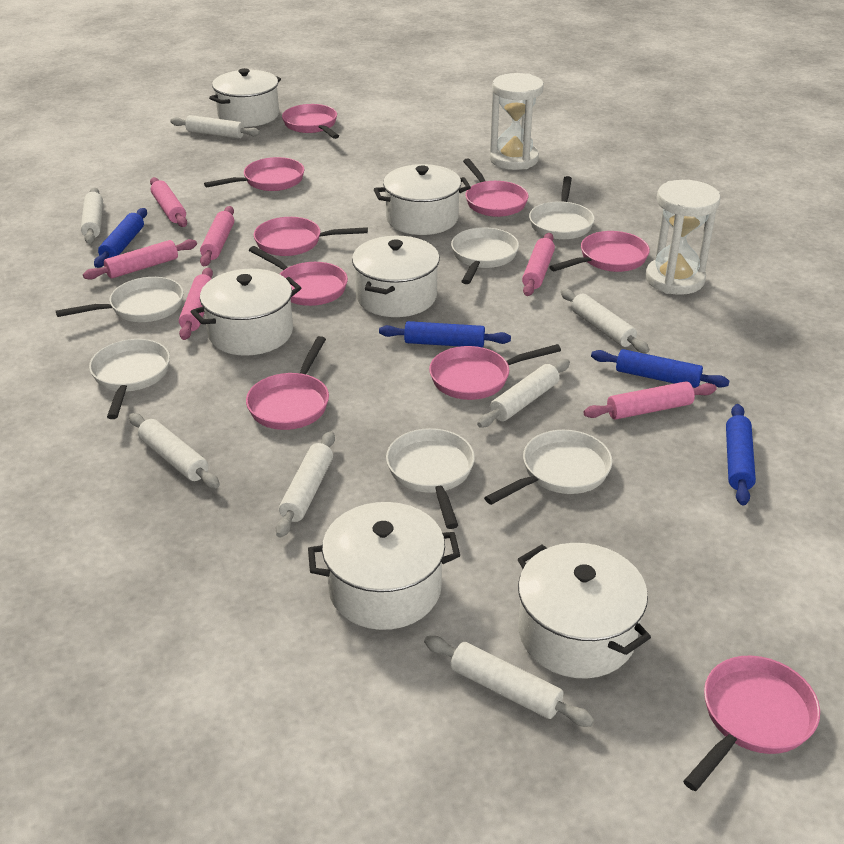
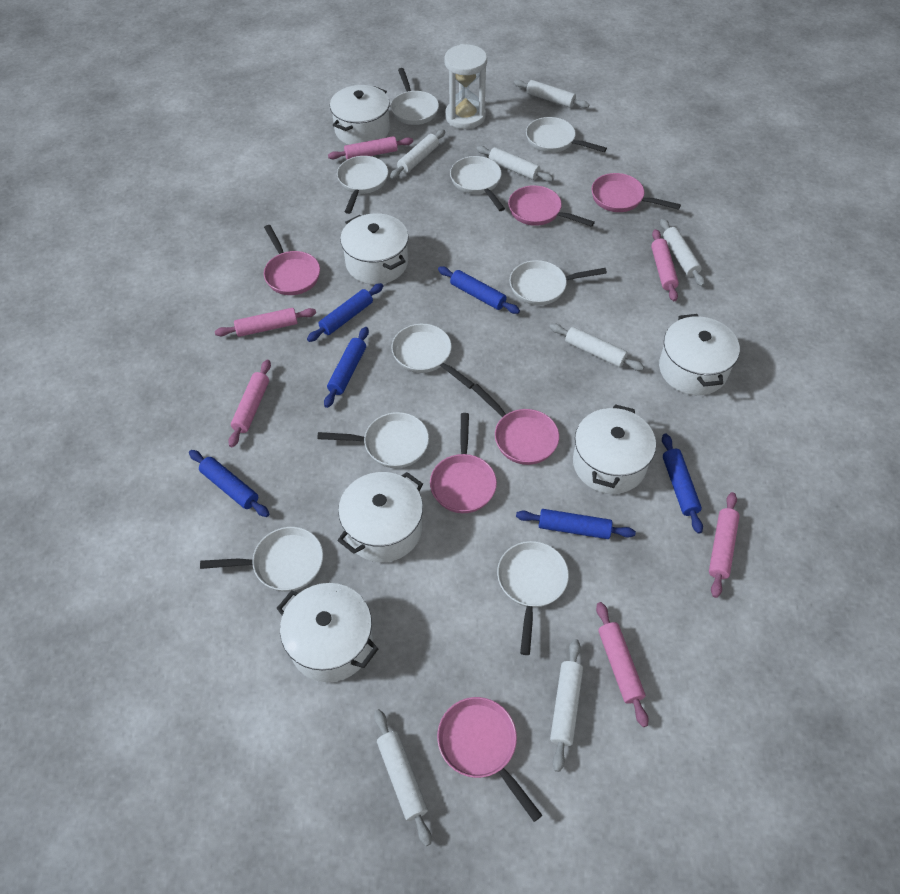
blue rolling pin: 4 -> 6
pink pan: 9 -> 6
white hourglass: 2 -> 1
white pan: 6 -> 9

